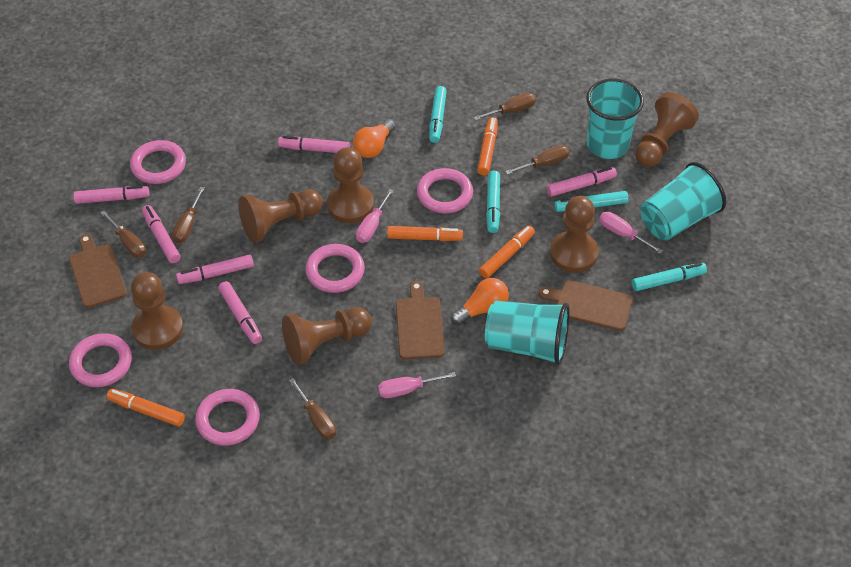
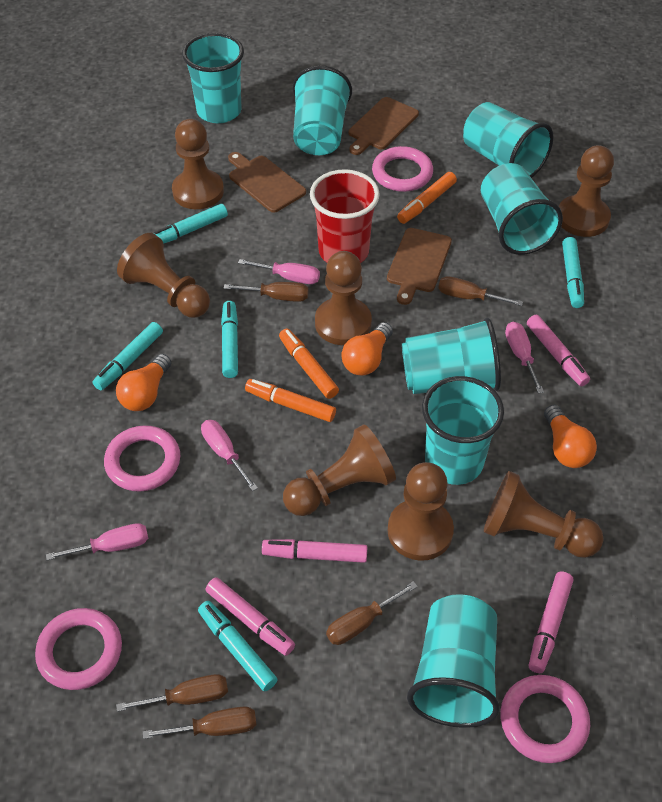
brown pawn: 6 -> 7
orange light bulb: 2 -> 3
orange marker: 4 -> 3
pink marker: 6 -> 4
pink ring: 5 -> 4
pink screwdriver: 3 -> 4
red cup: 0 -> 1
turquoise cup: 3 -> 7
turquoise marker: 4 -> 5

